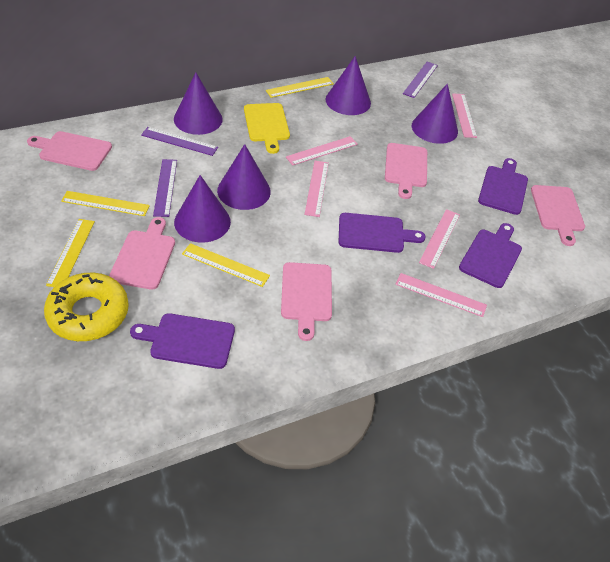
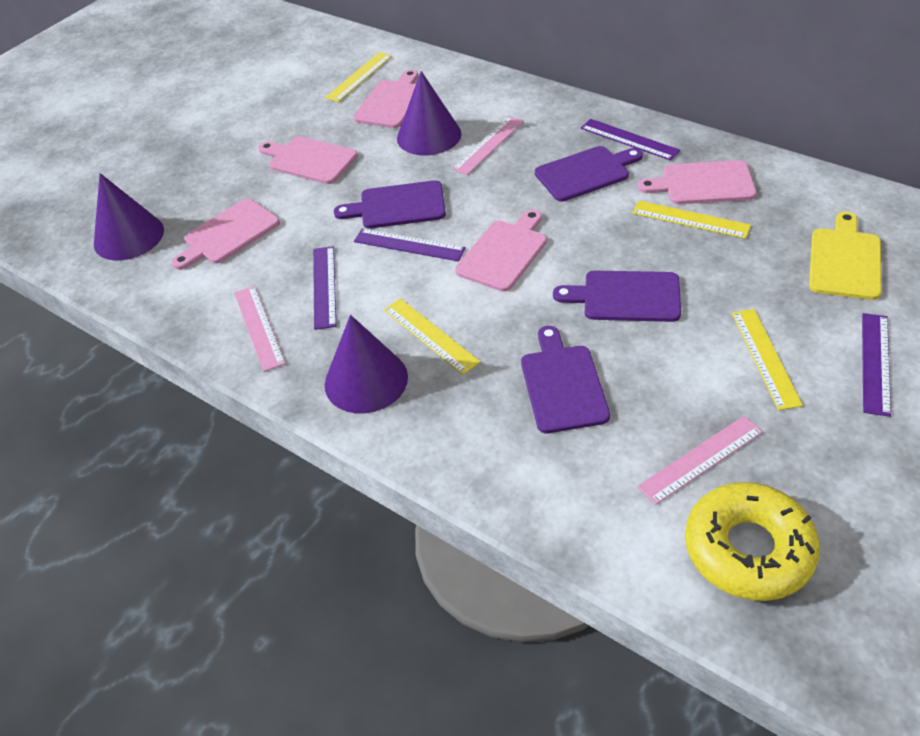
pink ruler: 5 -> 3
purple cone: 5 -> 3
purple ruler: 3 -> 4

